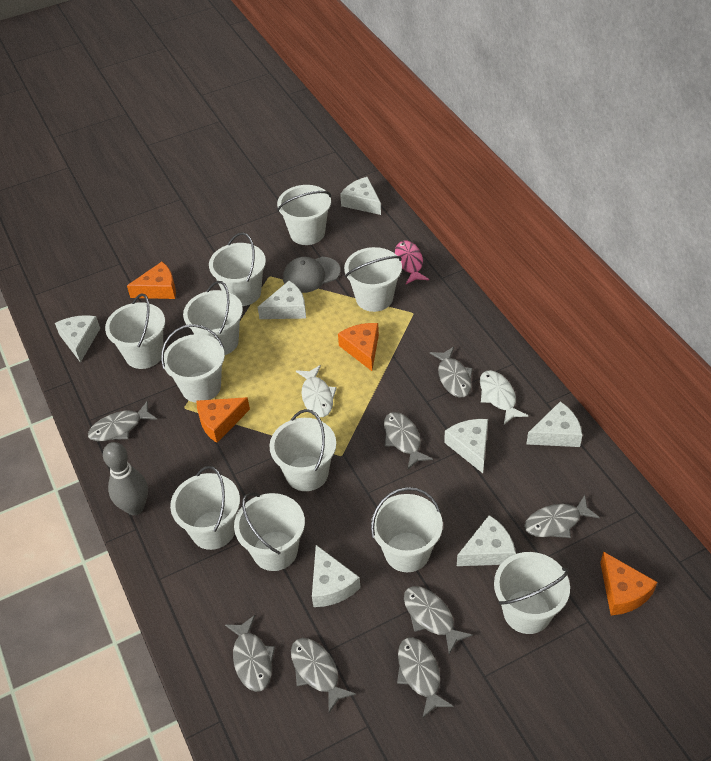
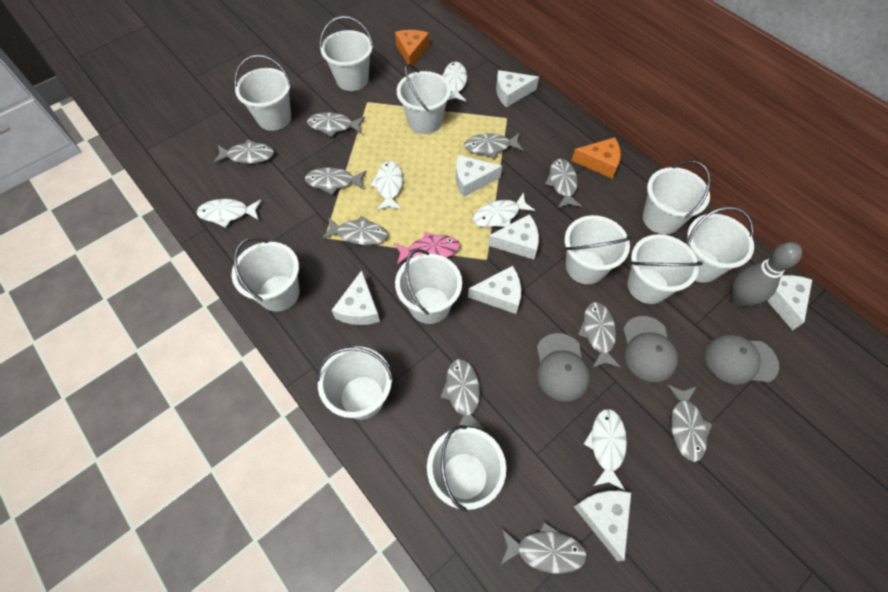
grey cap: 1 -> 3
grey fish: 8 -> 10
orange cheese: 4 -> 2
white fish: 2 -> 5

